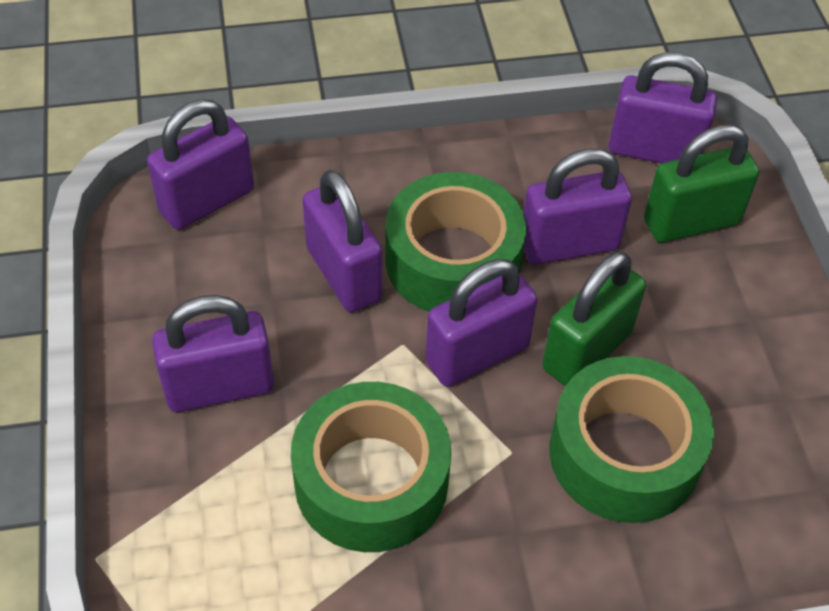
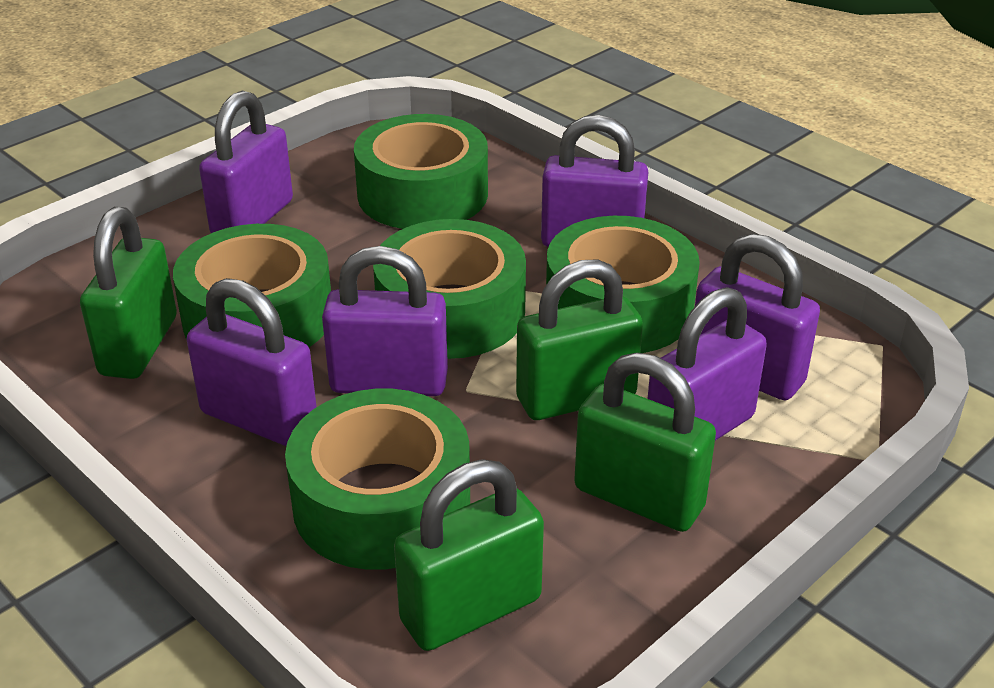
green padlock: 2 -> 4
green tape: 3 -> 5

